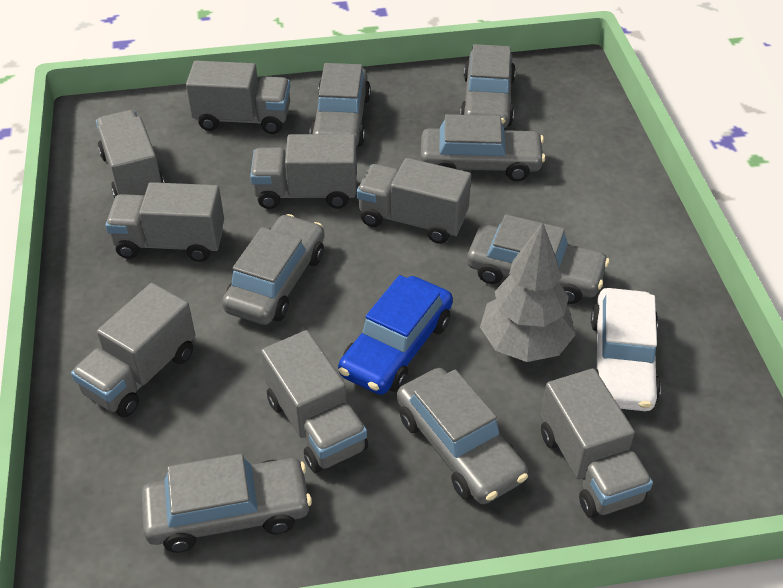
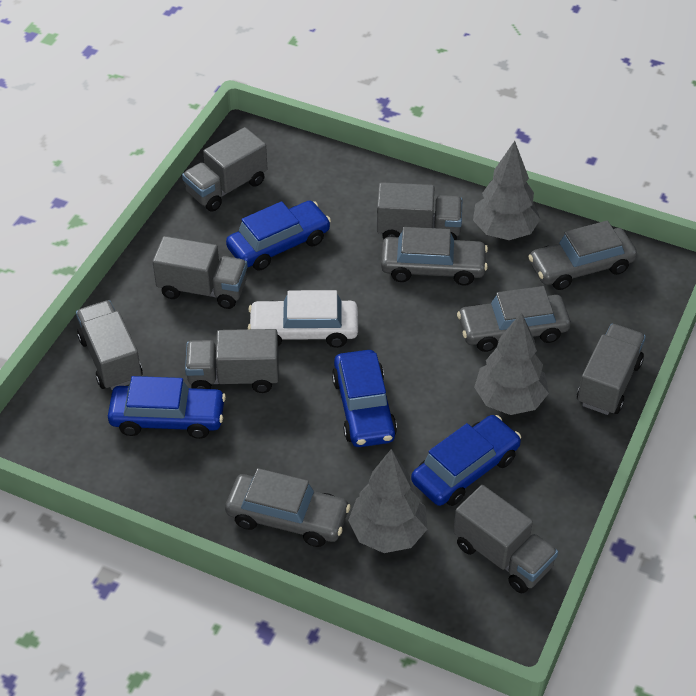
blue car: 1 -> 4
grey car: 7 -> 4
grey tree: 1 -> 3
grey truck: 8 -> 7

